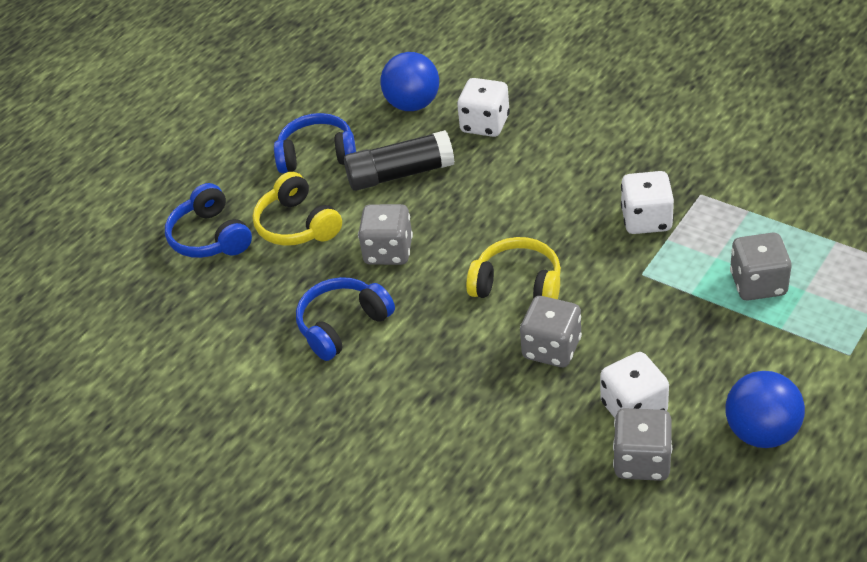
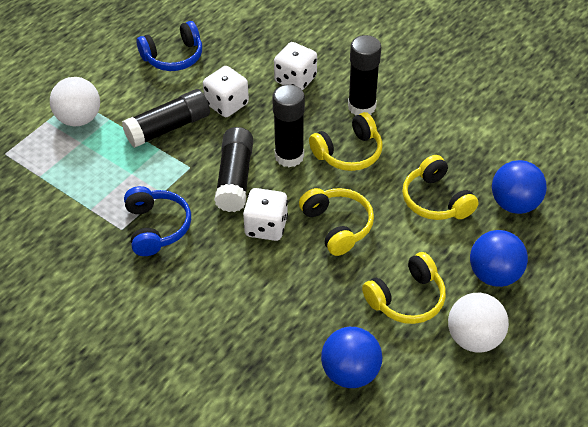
black glue stick: 1 -> 4
blue ball: 2 -> 3
blue headphones: 3 -> 2
grey dice: 4 -> 0
white ball: 0 -> 2
yellow headphones: 2 -> 4

